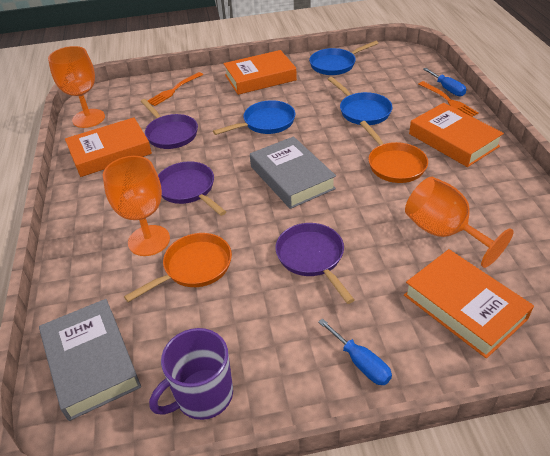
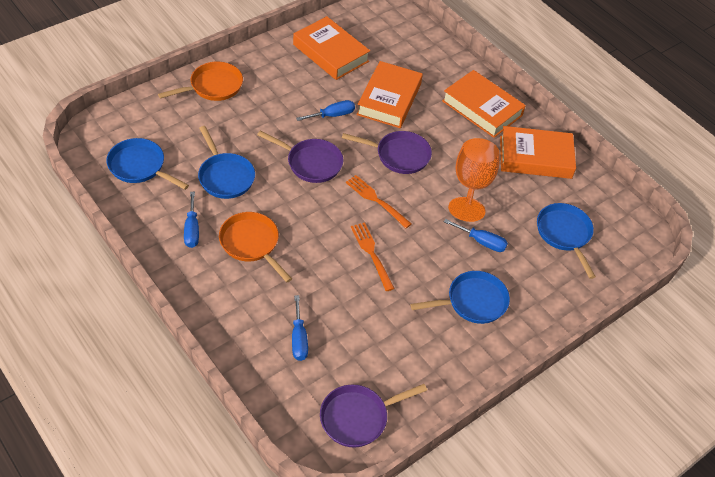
blue pan: 3 -> 4
blue screwdriver: 2 -> 4
grey book: 2 -> 0
orange goblet: 3 -> 1
purple mug: 1 -> 0

